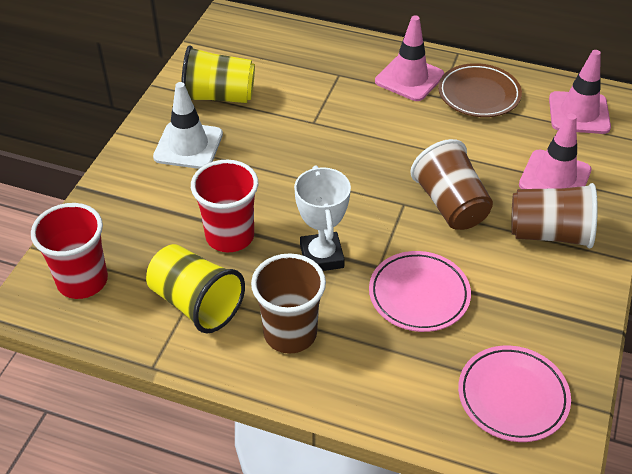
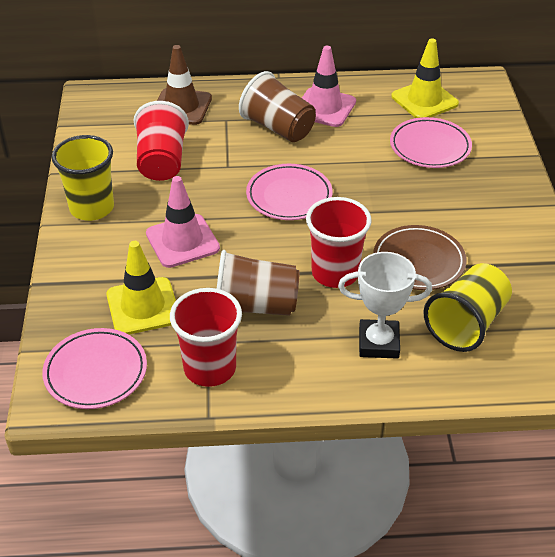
brown cup: 3 -> 2
brown traffic cone: 0 -> 1
pink plate: 2 -> 3
pink traffic cone: 3 -> 2
red cup: 2 -> 3
white traffic cone: 1 -> 0
yellow traffic cone: 0 -> 2

